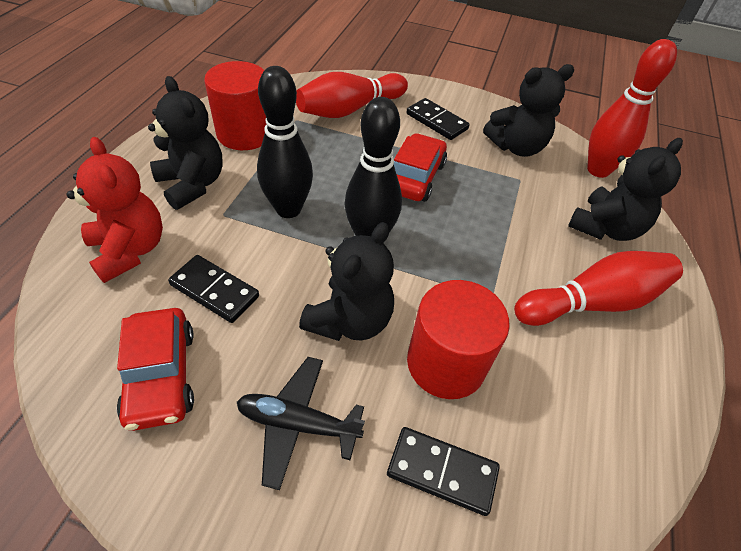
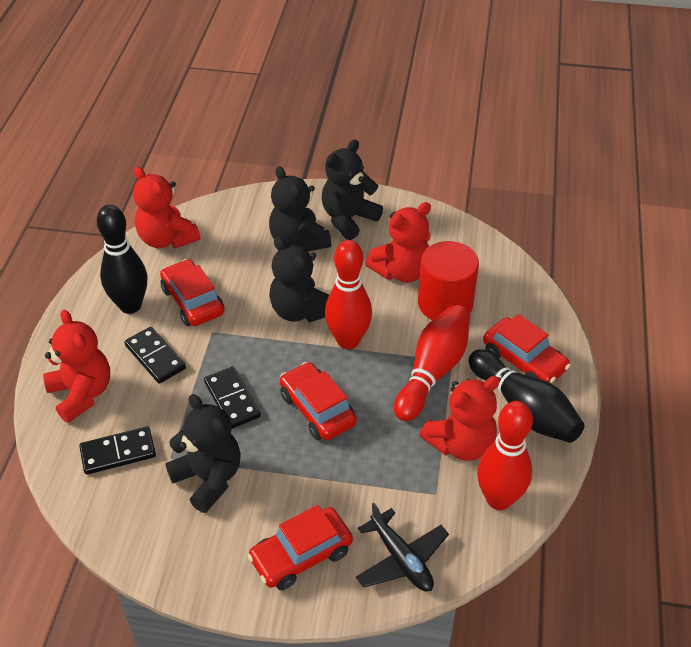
red car: 2 -> 4
red cylinder: 2 -> 1
red teddy bear: 1 -> 4

